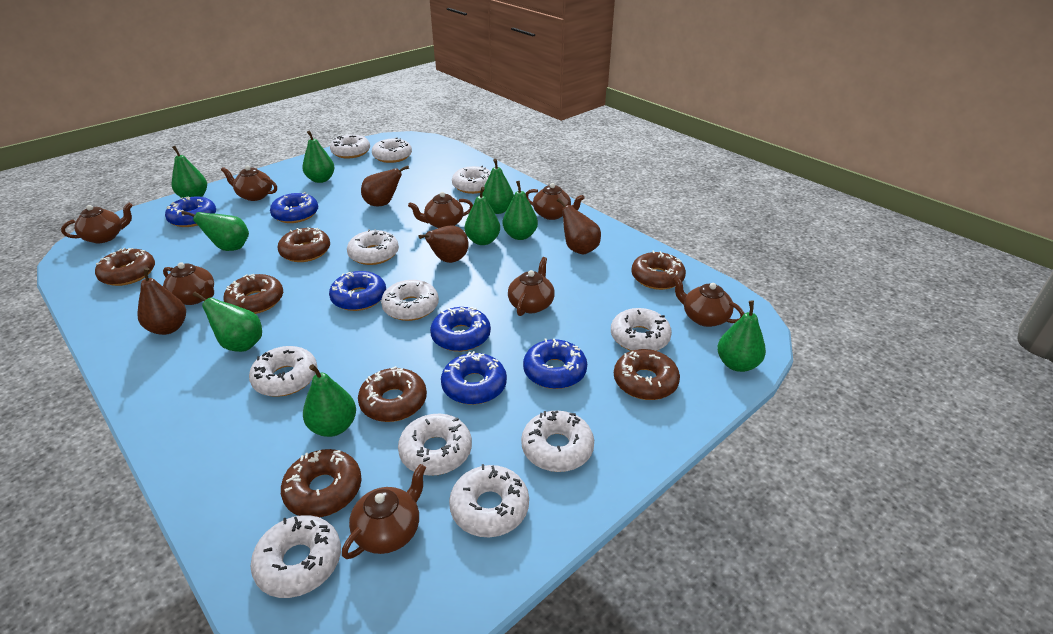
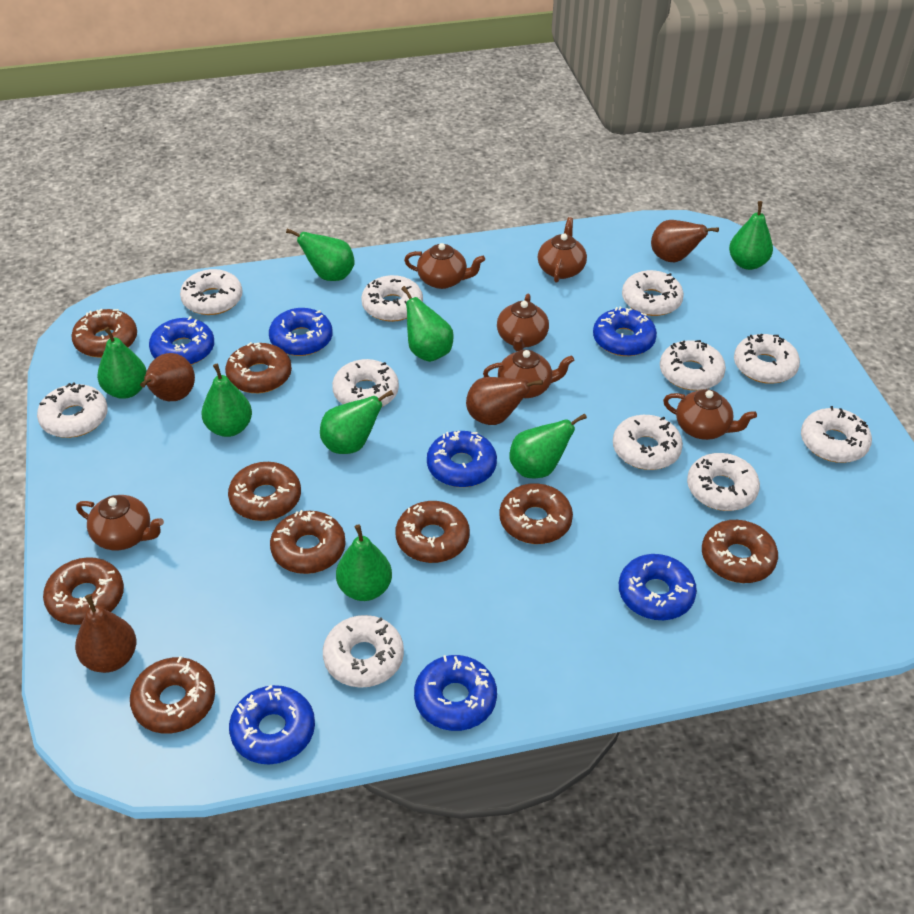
blue donut: 6 -> 7
brown donut: 7 -> 9
brown teapot: 8 -> 6
green pear: 9 -> 8

